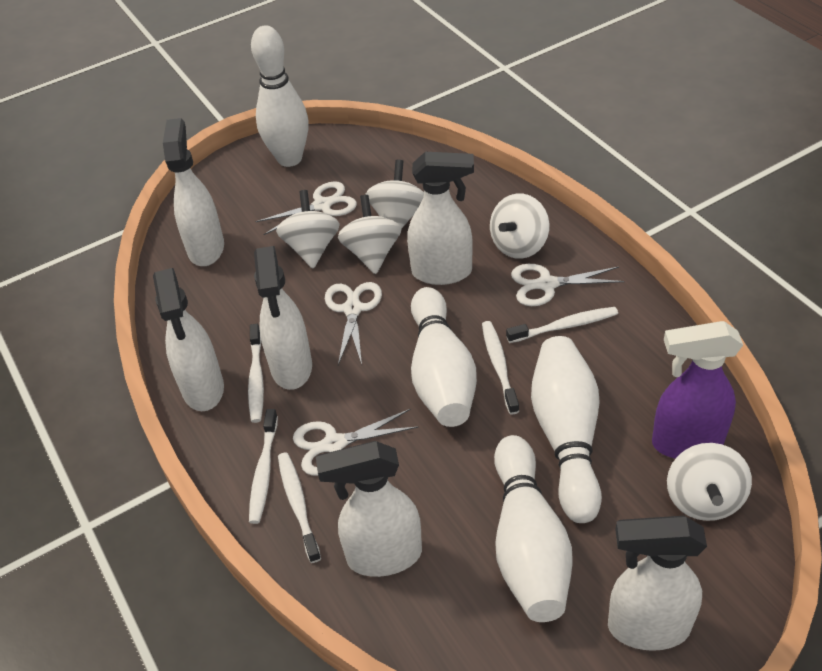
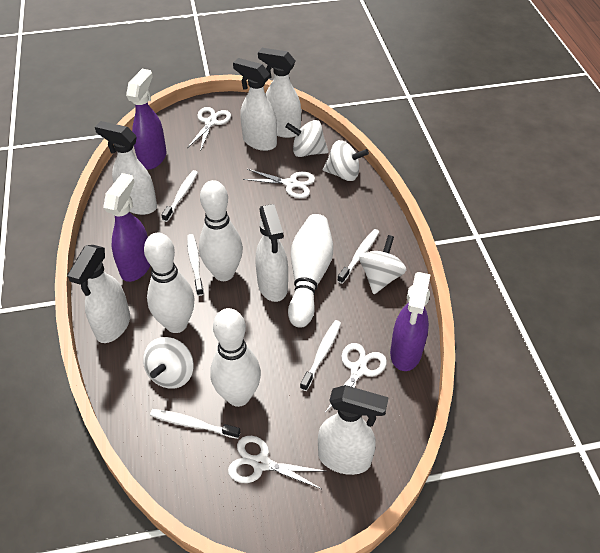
purple spray bottle: 1 -> 3
white spinning top: 5 -> 4

